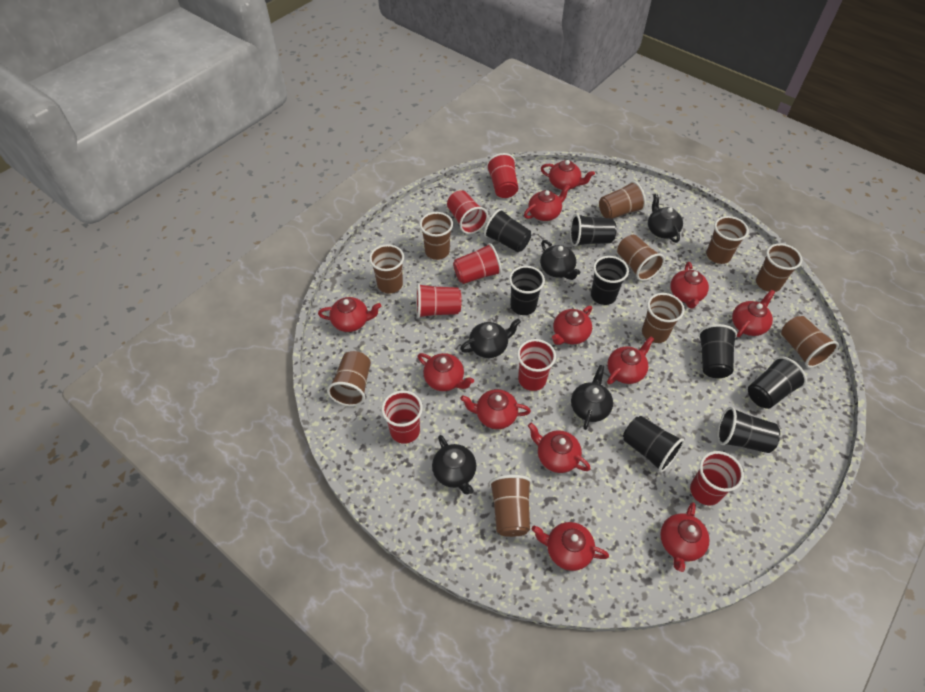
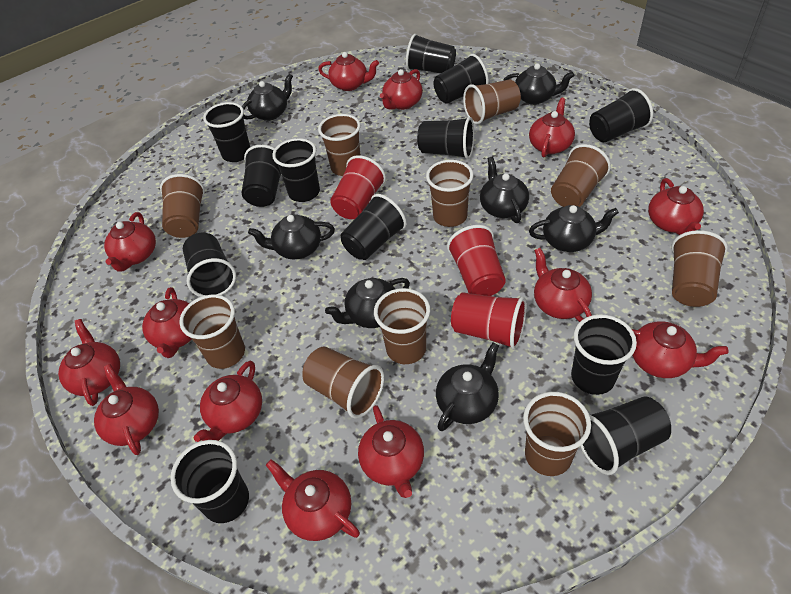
black cup: 8 -> 12
black teapot: 5 -> 7
red cup: 7 -> 3
red teapot: 12 -> 13

